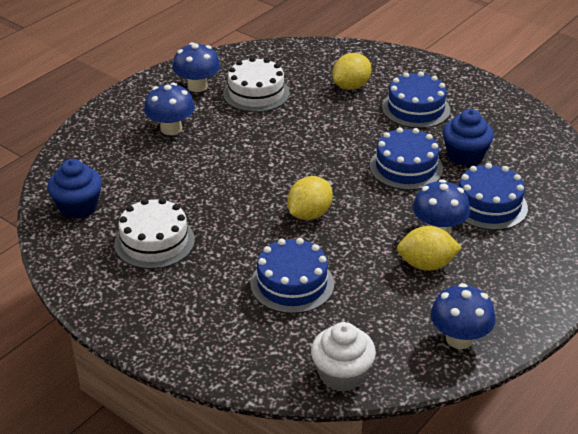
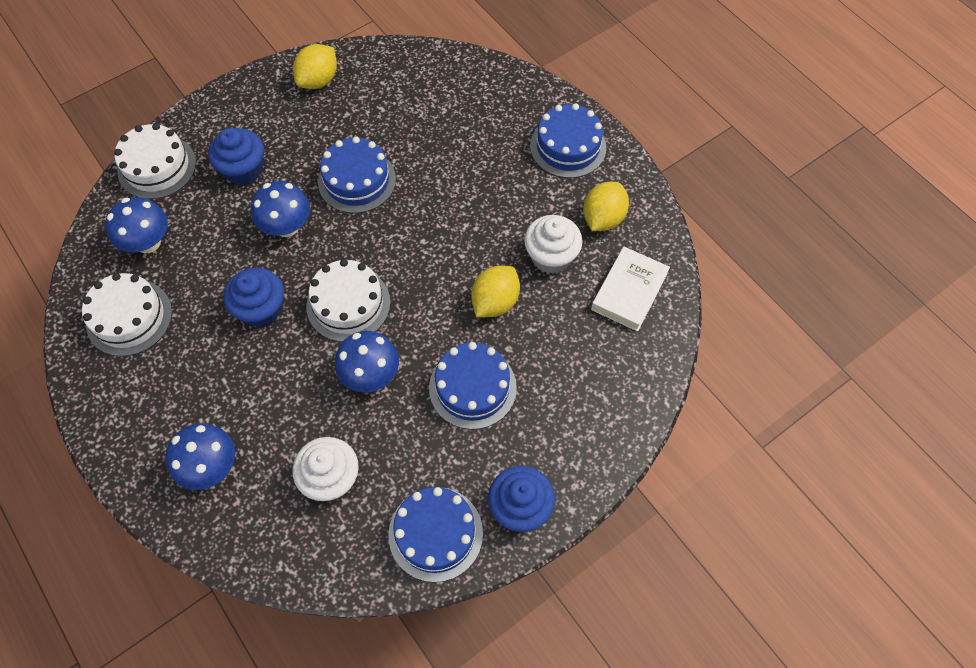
blue cupcake: 2 -> 3
white book: 0 -> 1
white cake: 2 -> 3
white cupcake: 1 -> 2

